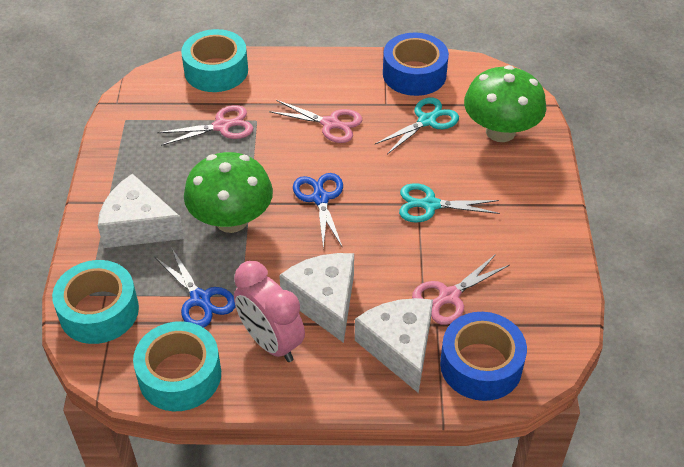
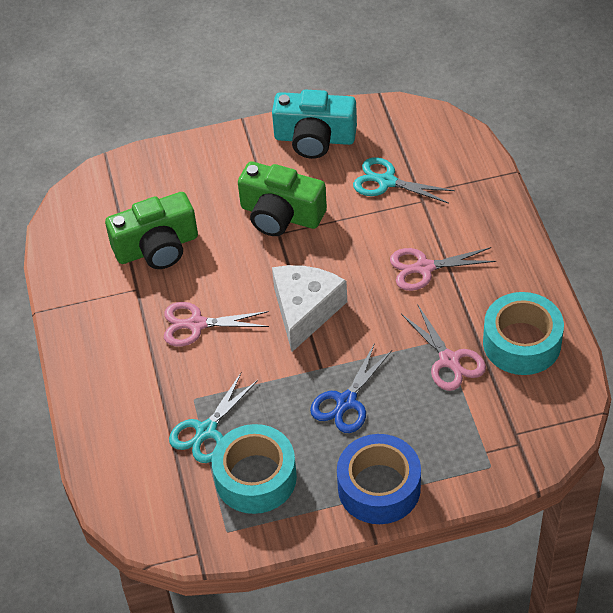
blue scissors: 2 -> 1
blue tape: 2 -> 1
green camera: 0 -> 2
green mushroom: 2 -> 0
pink clock: 1 -> 0
turquoise camera: 0 -> 1
turquoise tape: 3 -> 2
white cheese: 3 -> 1

